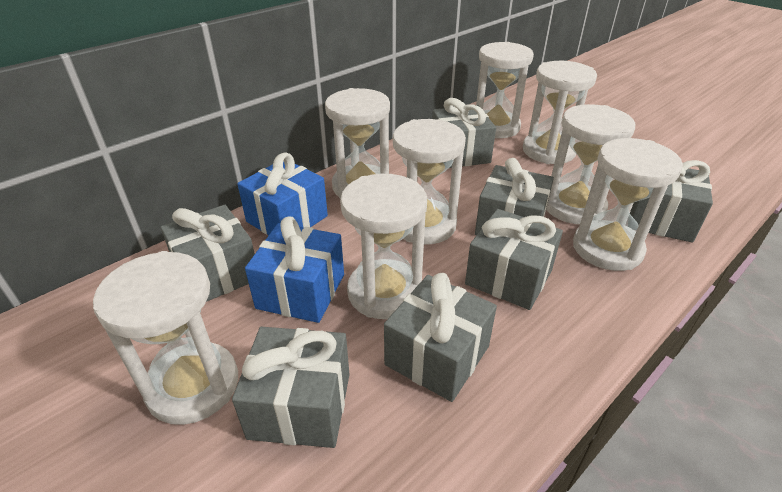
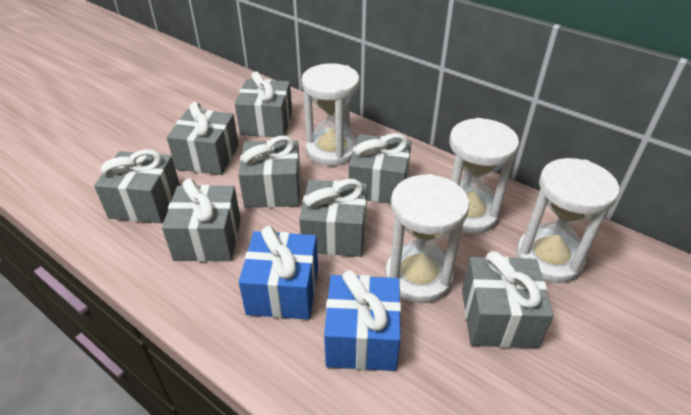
grey gift: 7 -> 8
white hourglass: 8 -> 4

